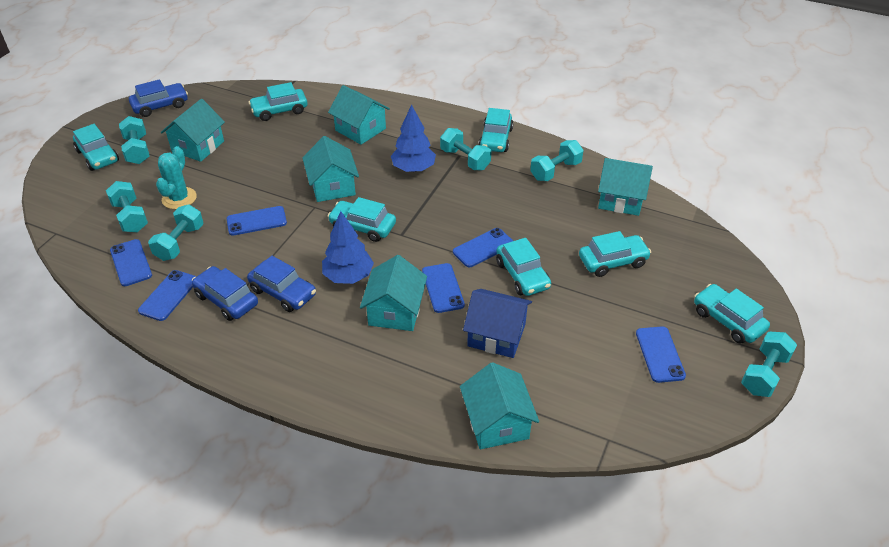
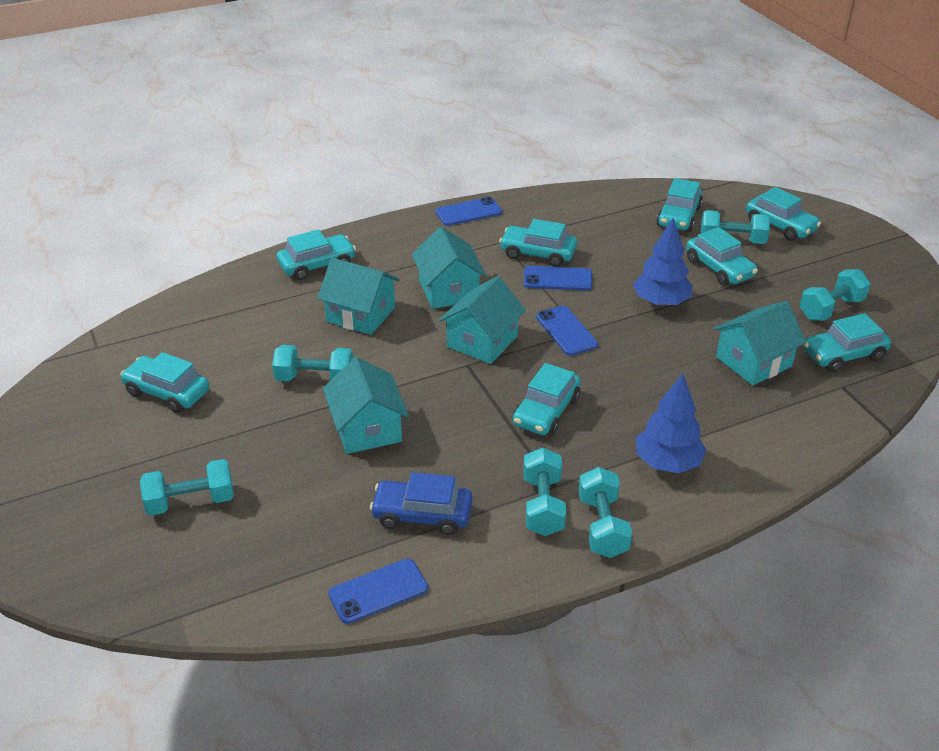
blue car: 3 -> 1
blue house: 1 -> 0
blue phone: 6 -> 4
turquoise cactus: 1 -> 0
turquoise car: 7 -> 8
turquoise house: 6 -> 5

